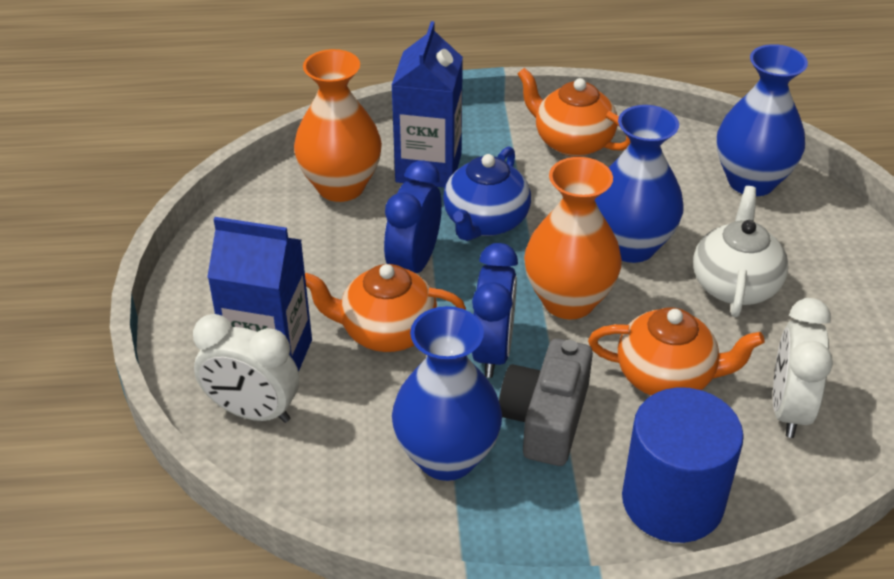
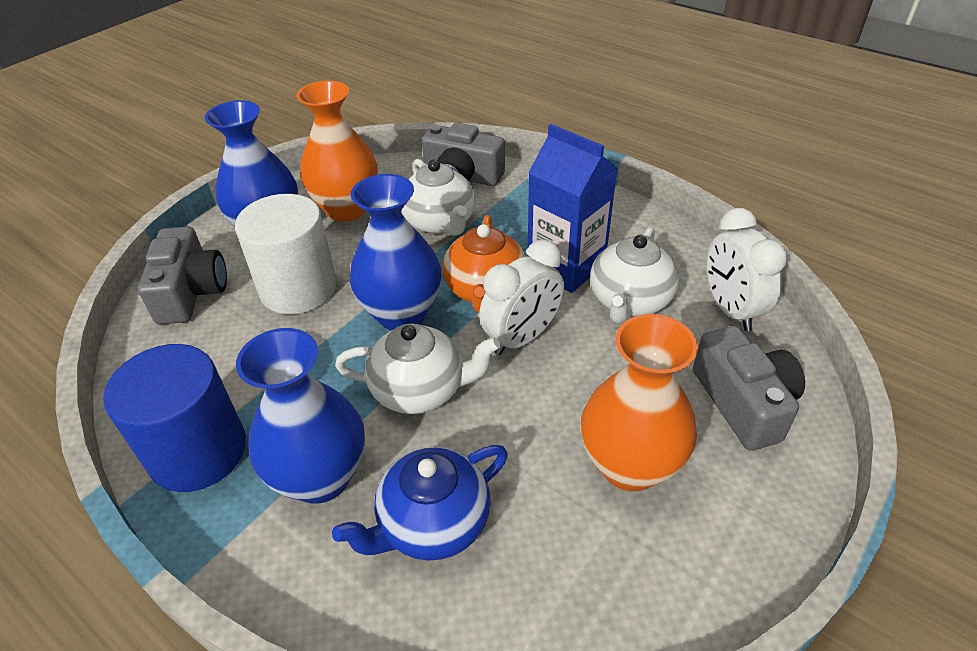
blue carton: 2 -> 1
blue clock: 2 -> 0
grey camera: 1 -> 3
orange teapot: 3 -> 1
white cylinder: 0 -> 1
white teapot: 1 -> 3

